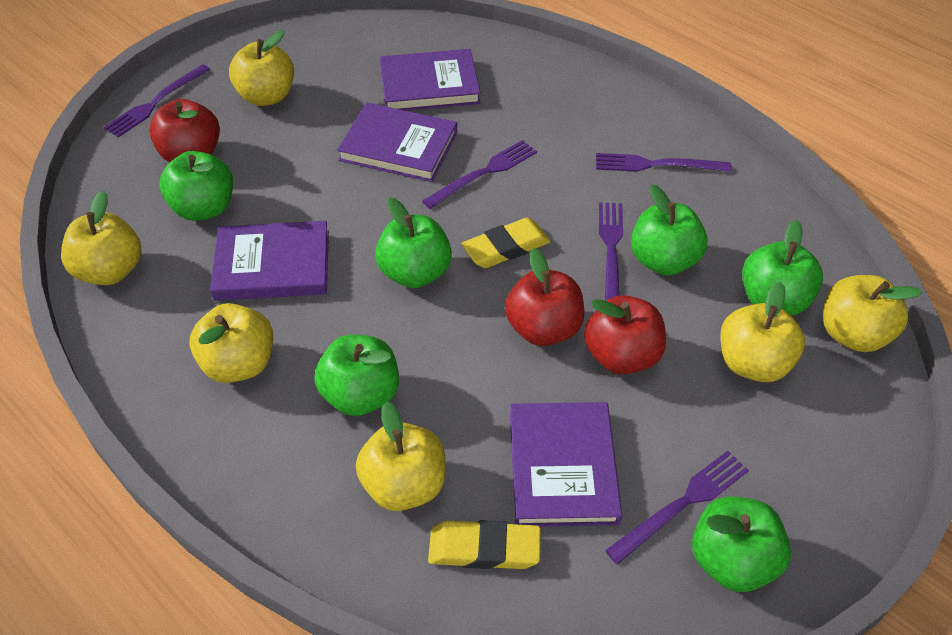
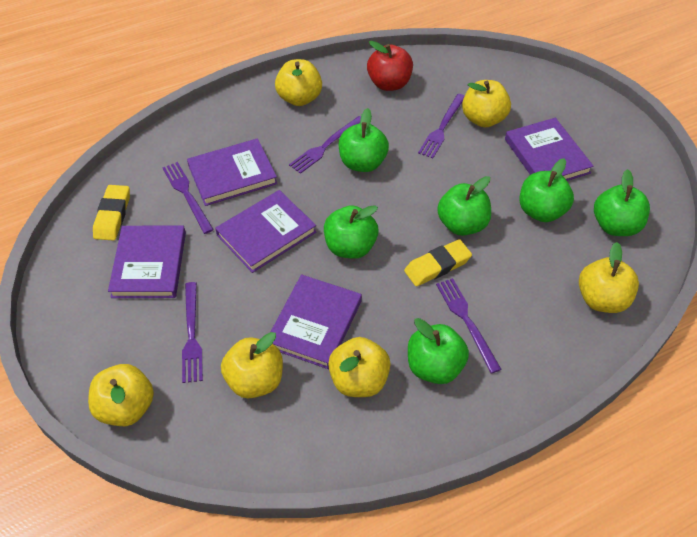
purple book: 4 -> 5
red apple: 3 -> 1

